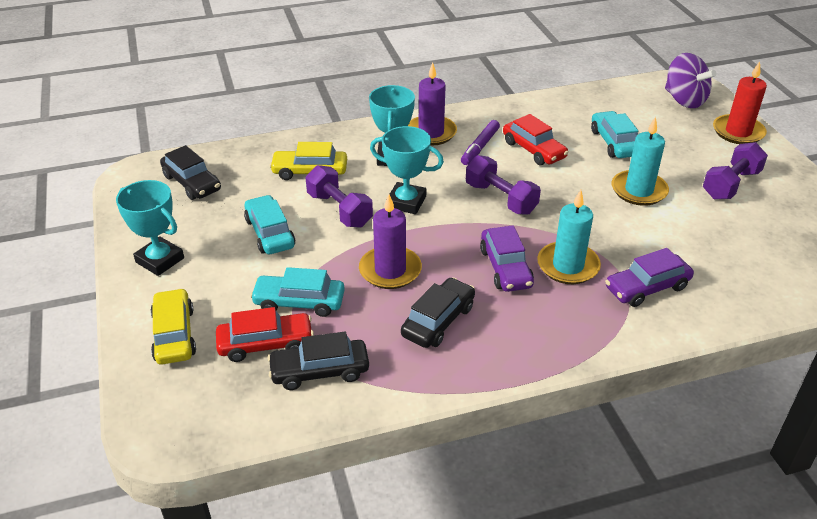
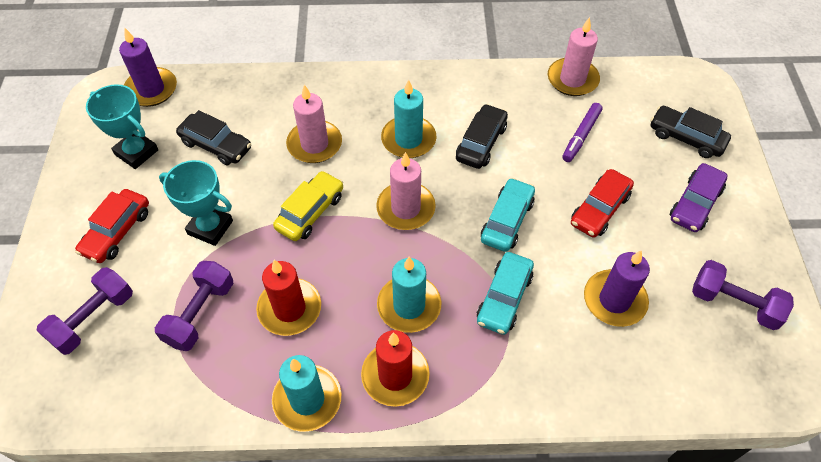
pink candle: 0 -> 3
purple car: 2 -> 1
purple spinning top: 1 -> 0
red candle: 1 -> 2
turquoise candle: 2 -> 3
turquoise car: 3 -> 2
turquoise trophy: 3 -> 2
yellow car: 2 -> 1

